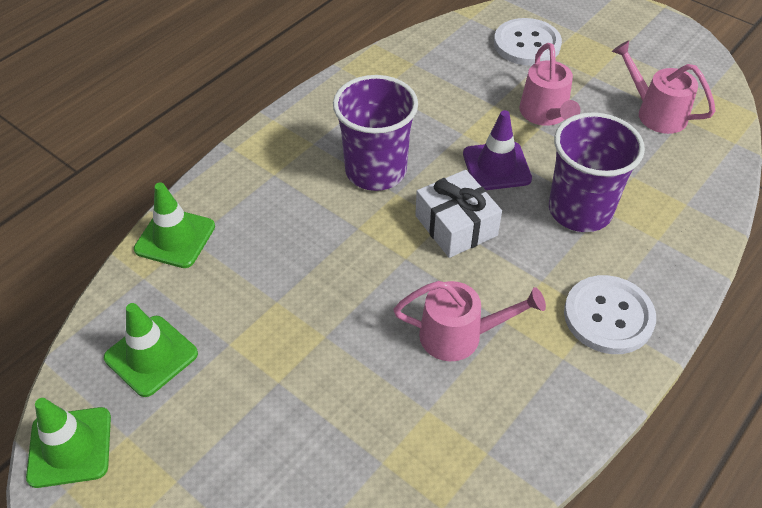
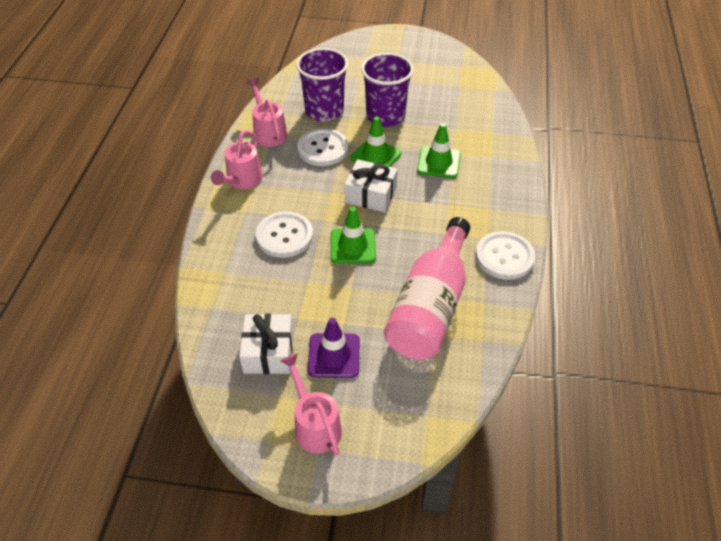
pink bottle: 0 -> 1
white button: 2 -> 3
white gift: 1 -> 2

